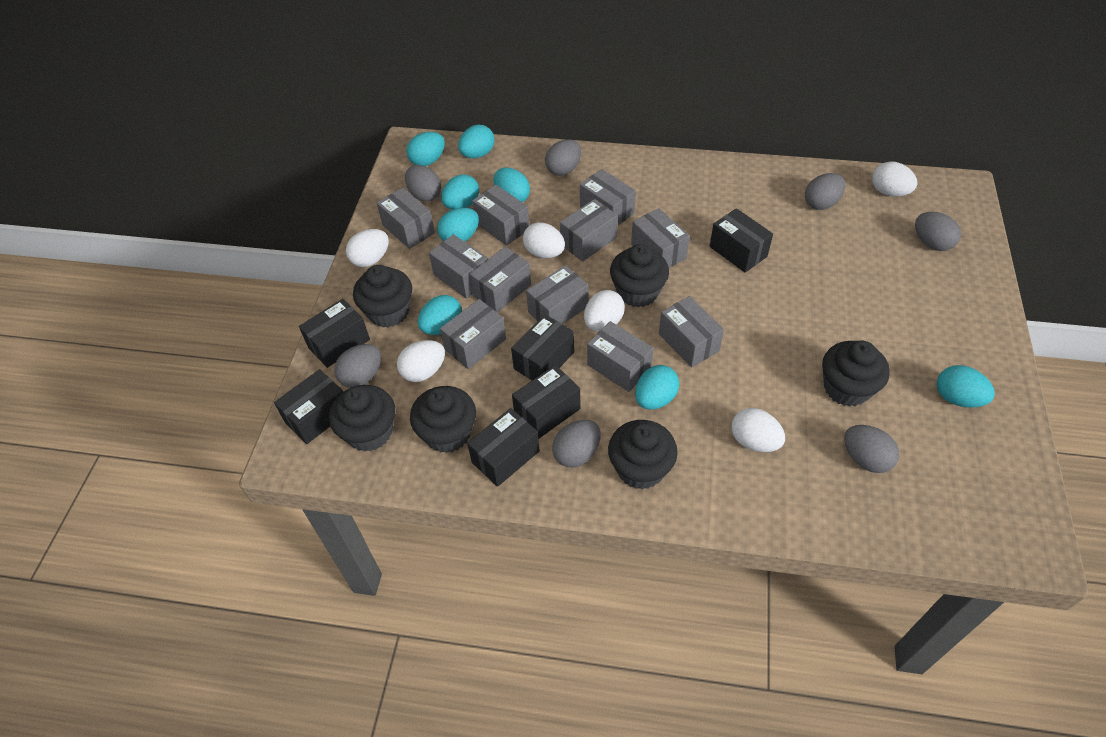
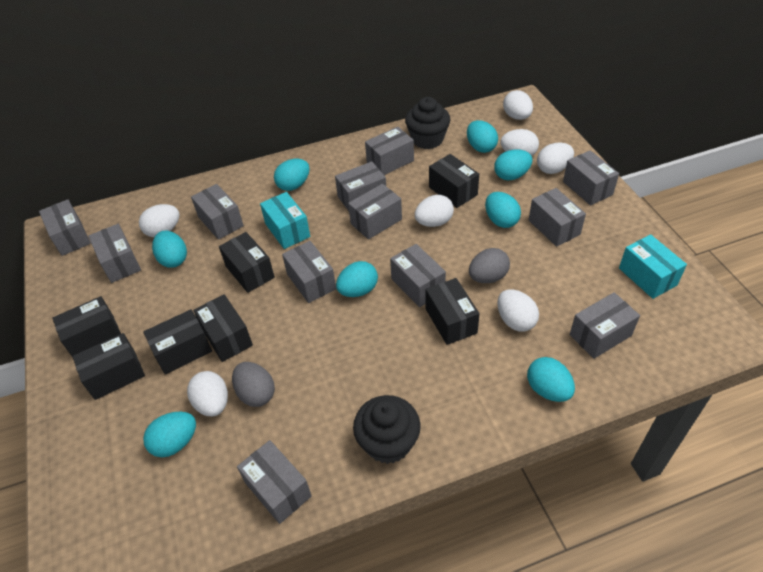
black box: 6 -> 7
black cupcake: 6 -> 2
grey box: 11 -> 12
grey egg: 7 -> 2
turquoise box: 0 -> 2
white egg: 6 -> 7

